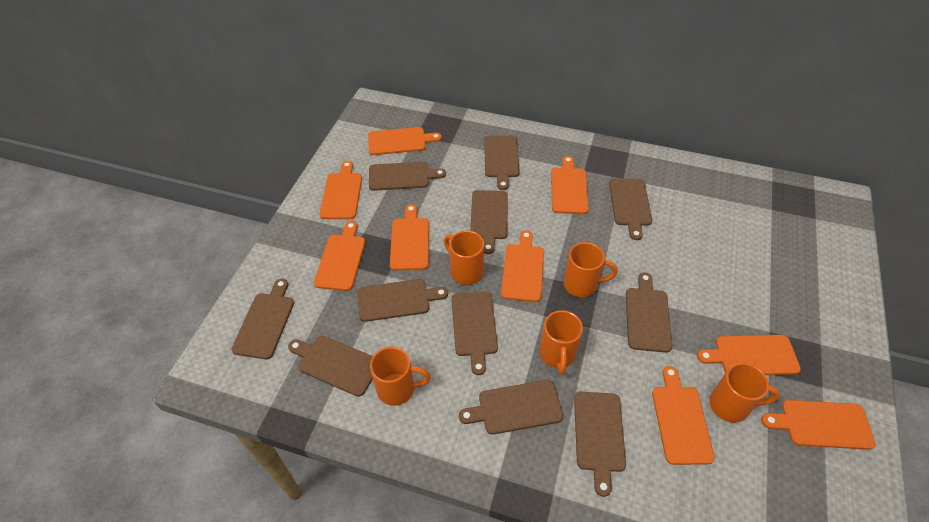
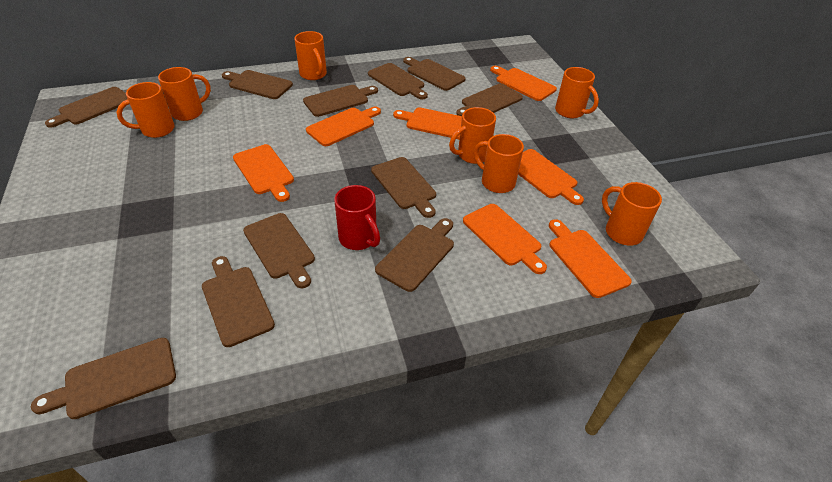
orange cutting board: 9 -> 7
orange mug: 5 -> 7
red mug: 0 -> 1

